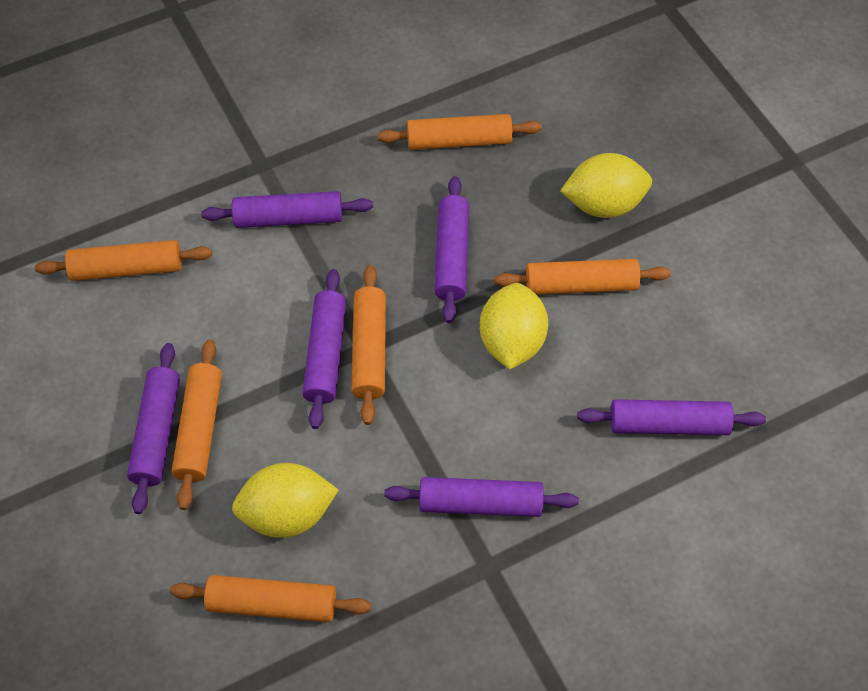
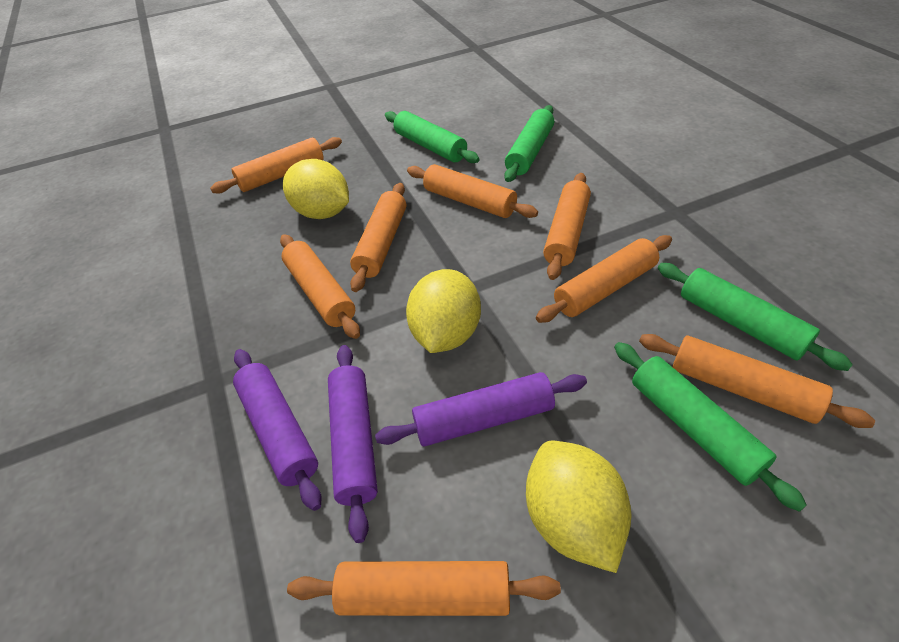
green rolling pin: 0 -> 4
orange rolling pin: 6 -> 8
purple rolling pin: 6 -> 3

